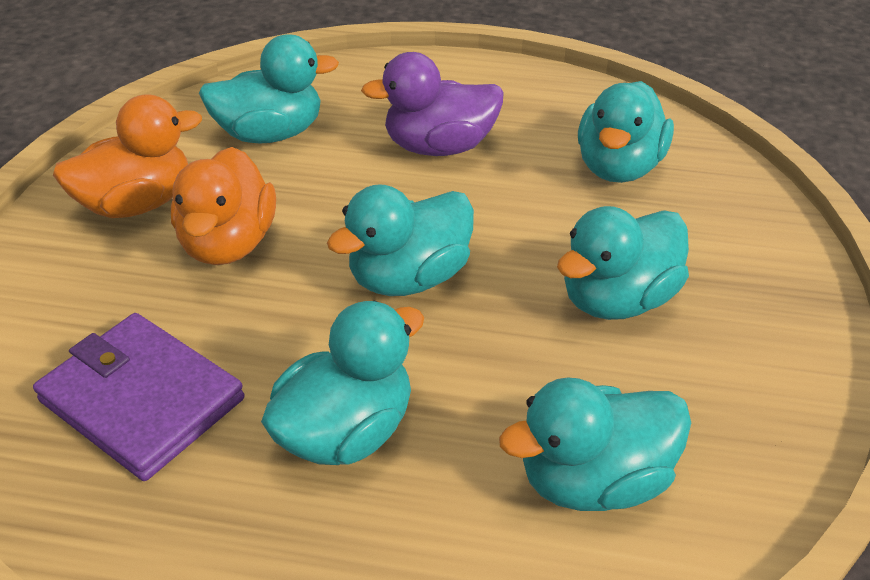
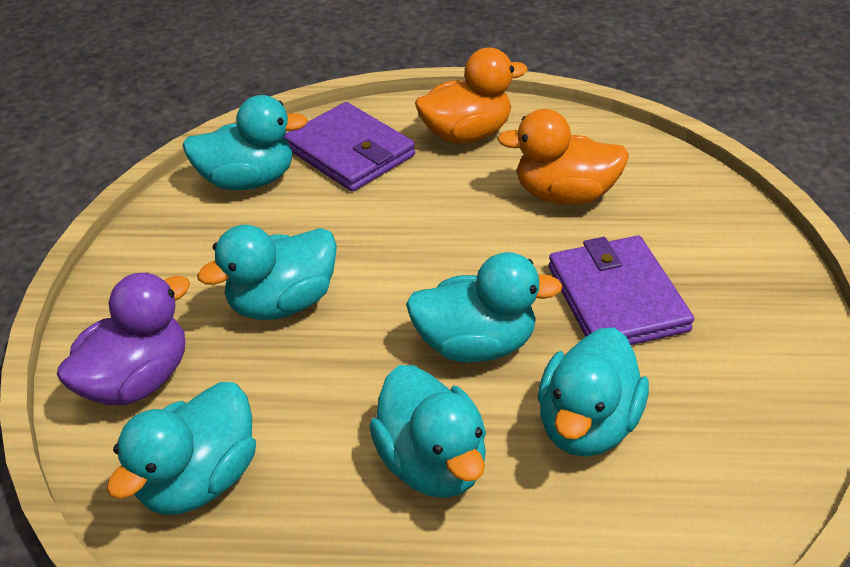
purple wallet: 1 -> 2

